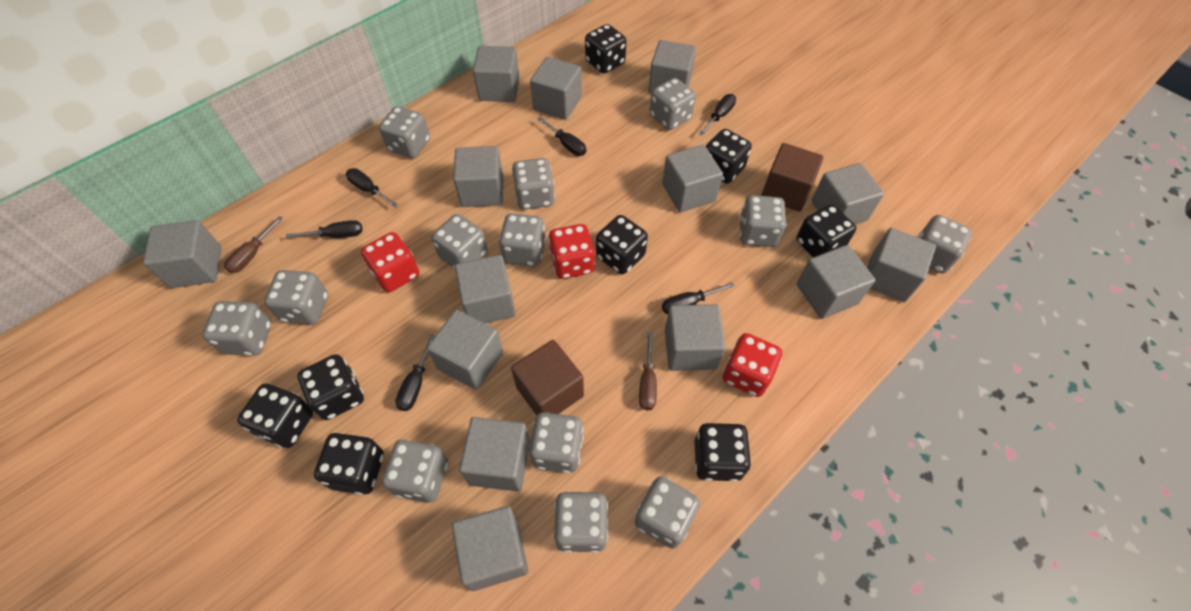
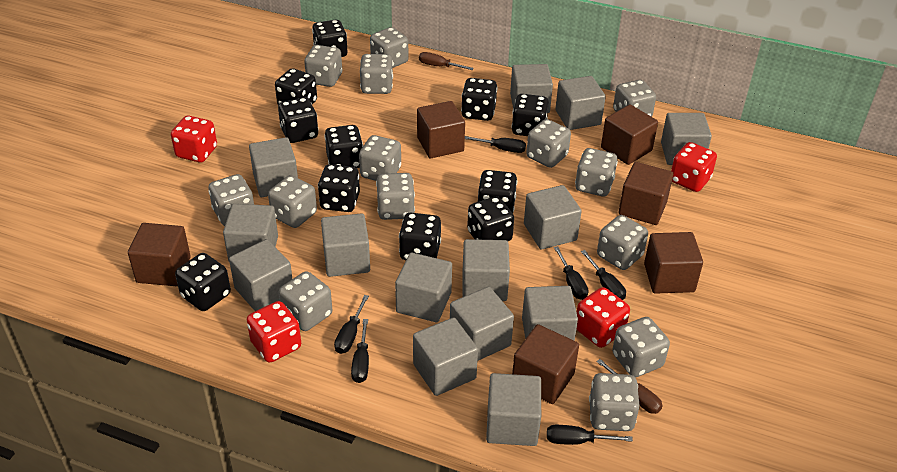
black dice: 8 -> 11
brown cube: 2 -> 6
grey dice: 13 -> 14
red dice: 3 -> 4

